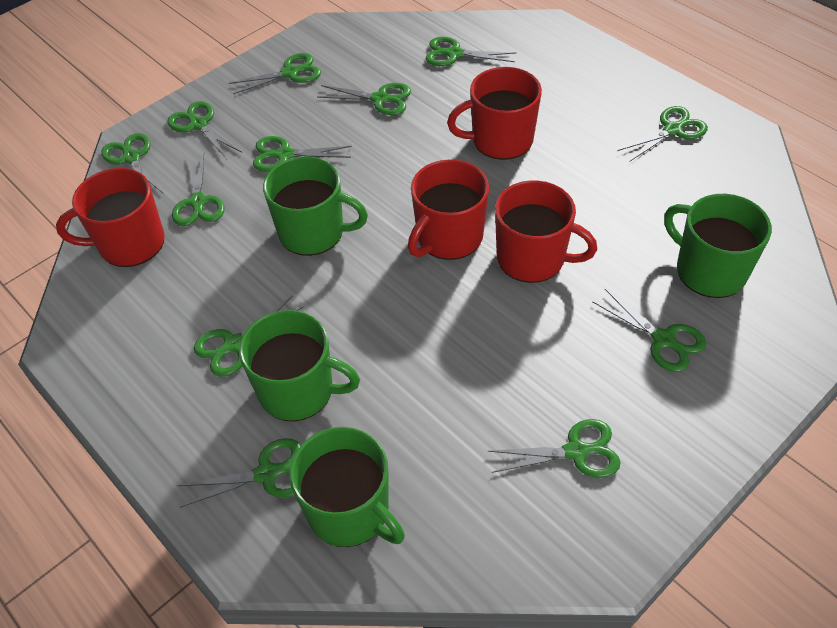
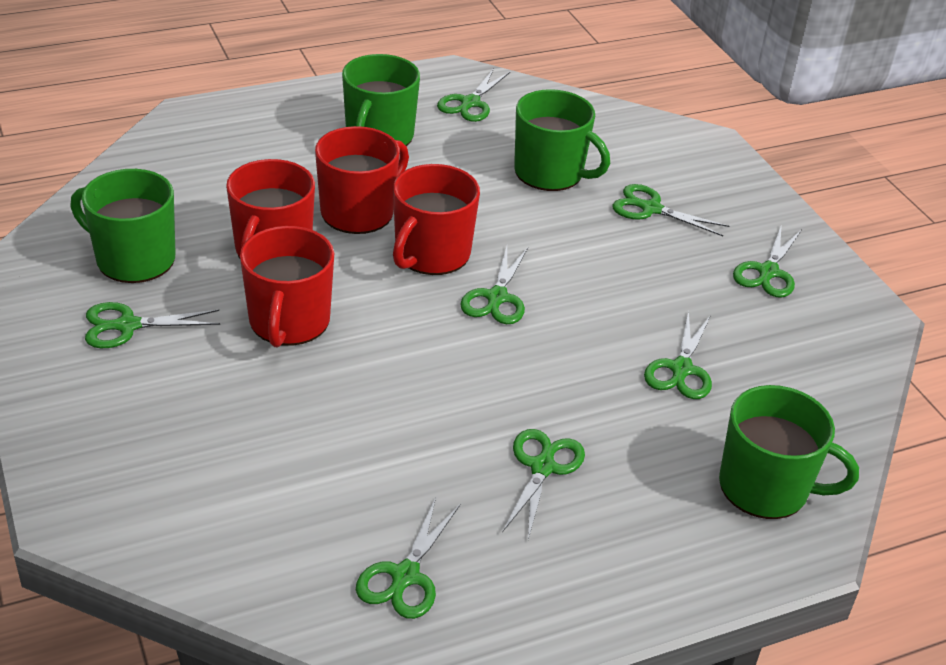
green scissors: 12 -> 8

